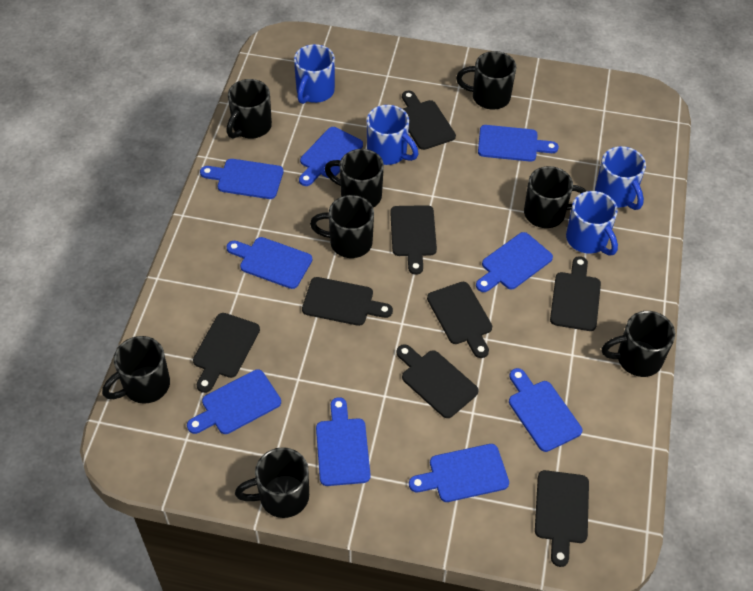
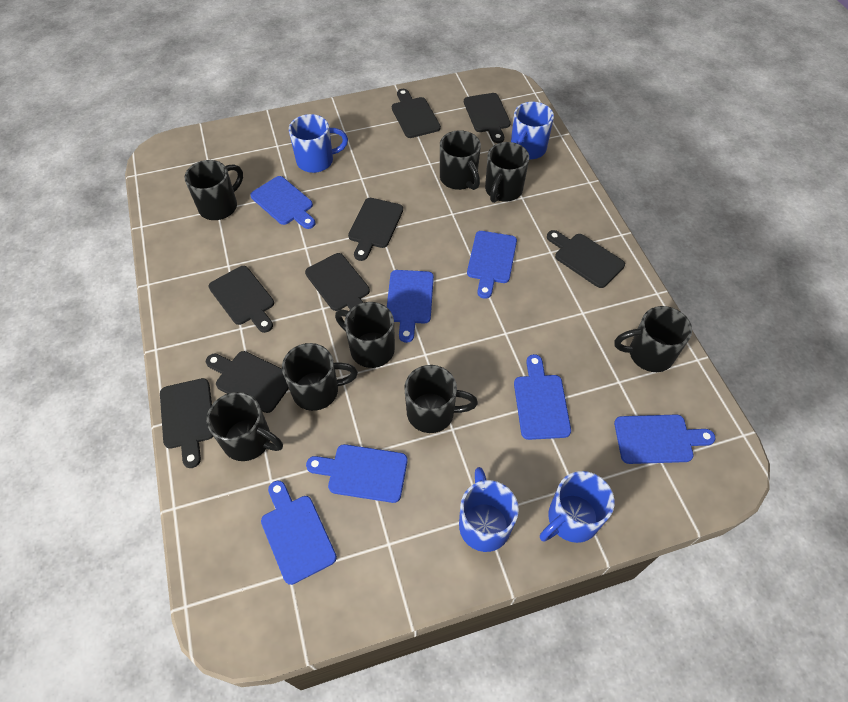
blue cutting board: 9 -> 7

